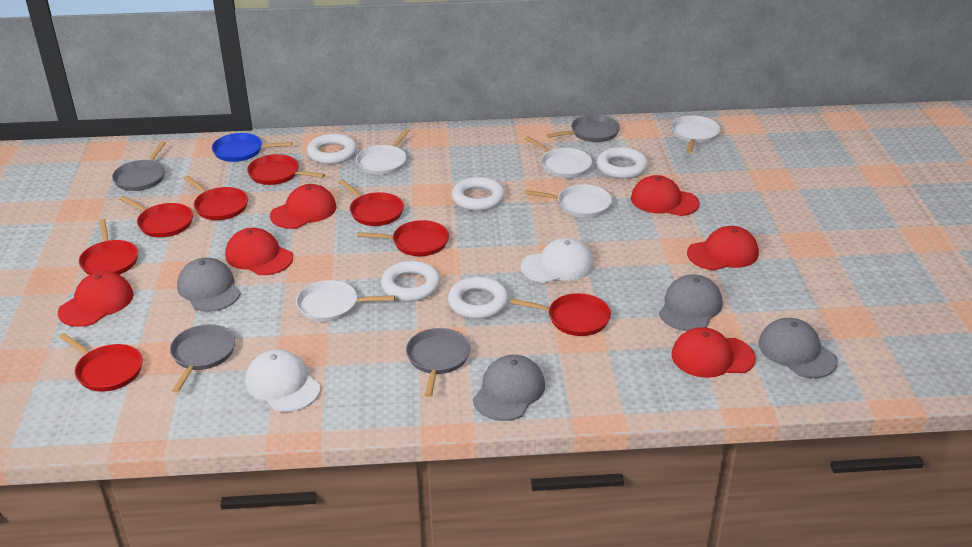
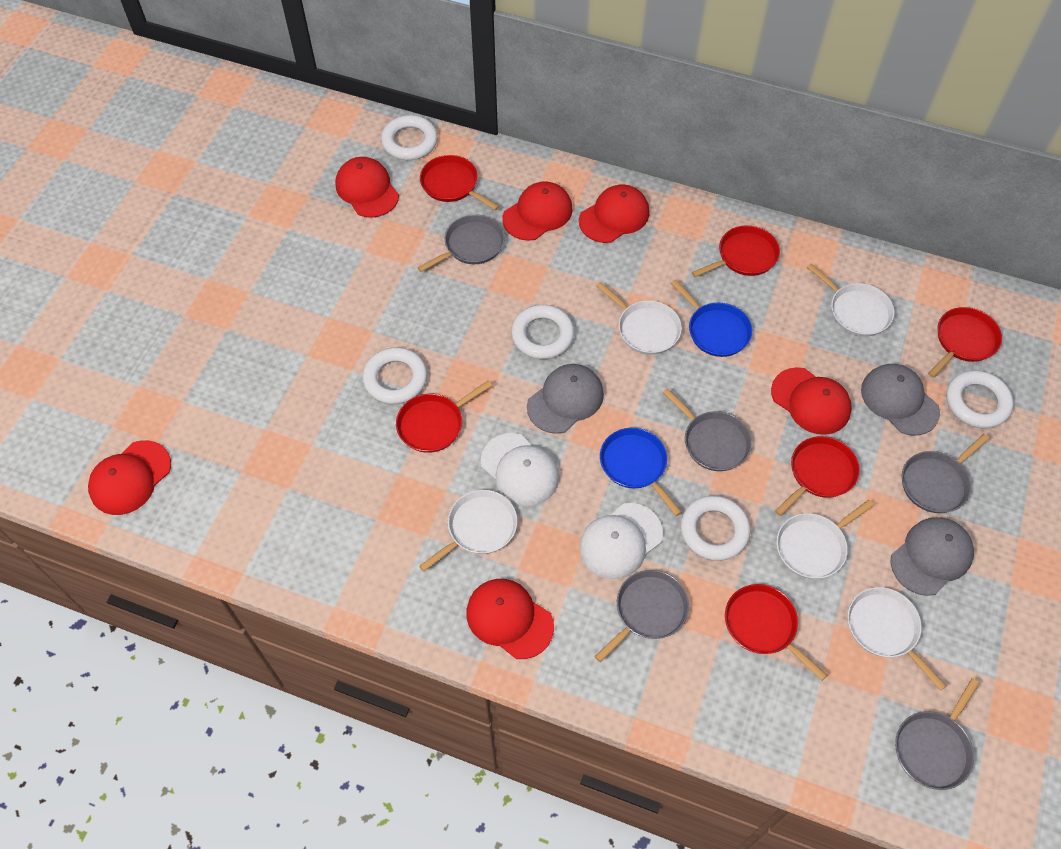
blue pan: 1 -> 2
grey cap: 4 -> 3
grey pan: 4 -> 5
red pan: 8 -> 6

